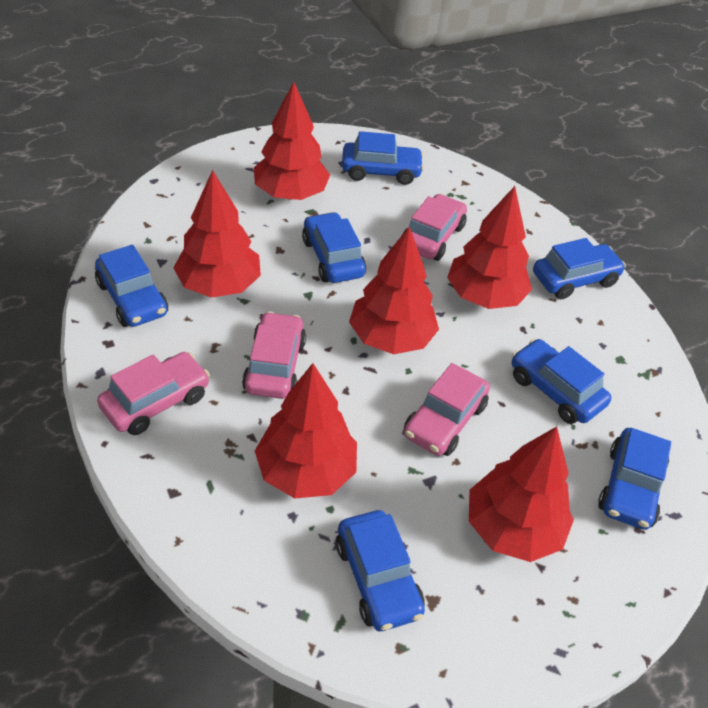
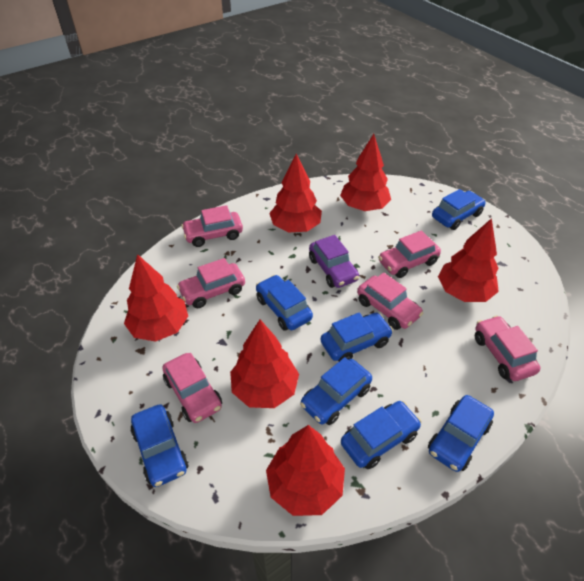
pink car: 4 -> 6
purple car: 0 -> 1

